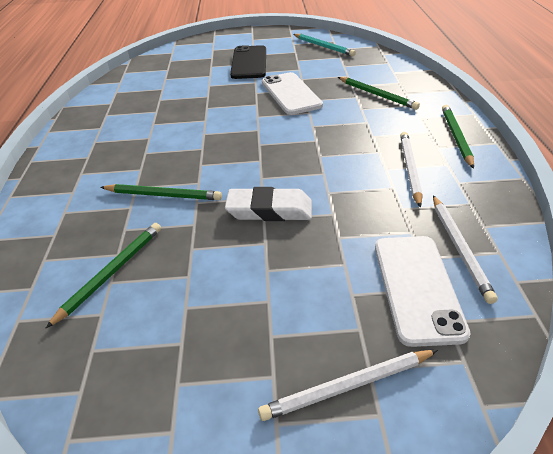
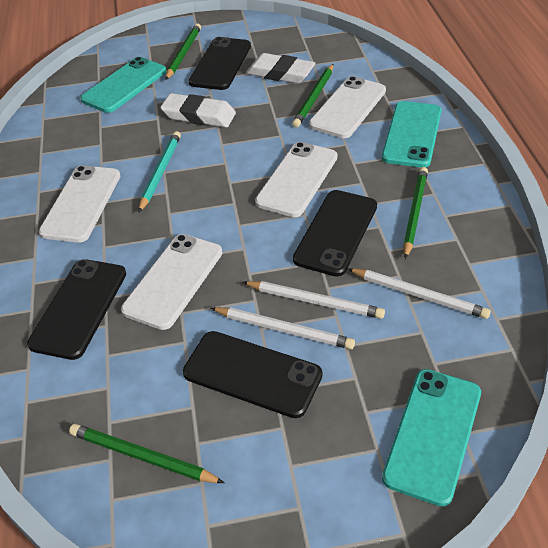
black phone: 1 -> 4
turquoise phone: 0 -> 3
white eraser: 1 -> 2
white phone: 2 -> 4

